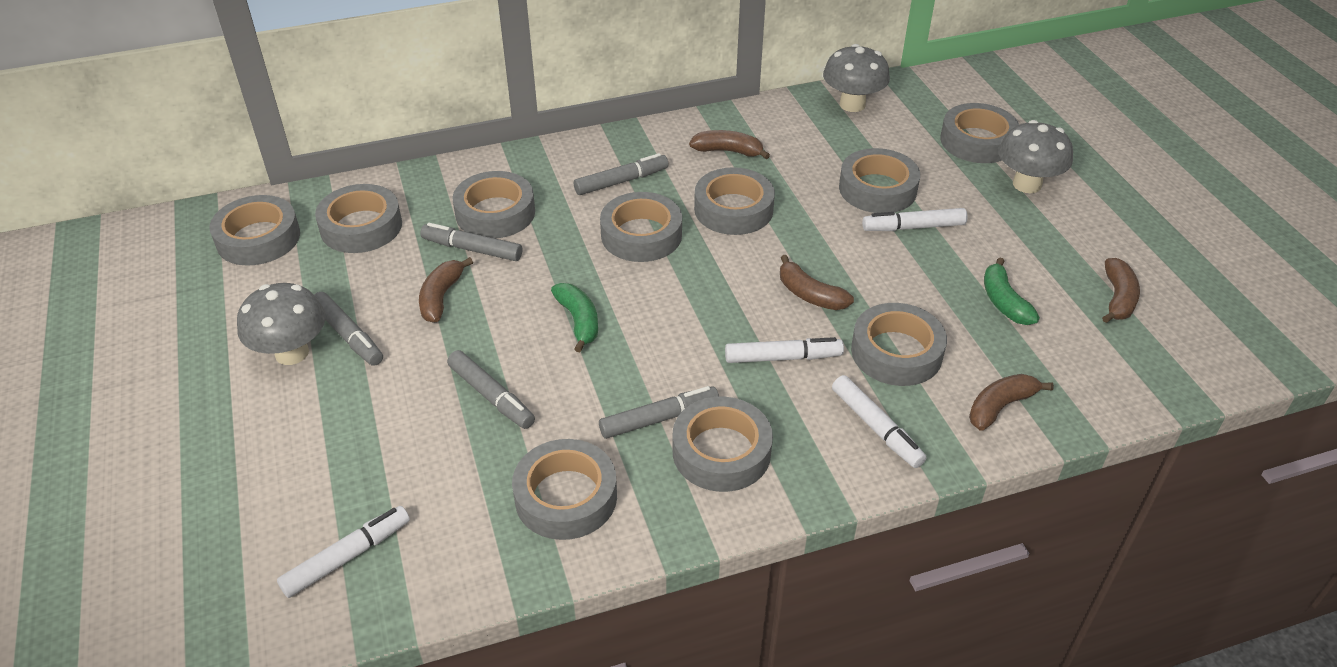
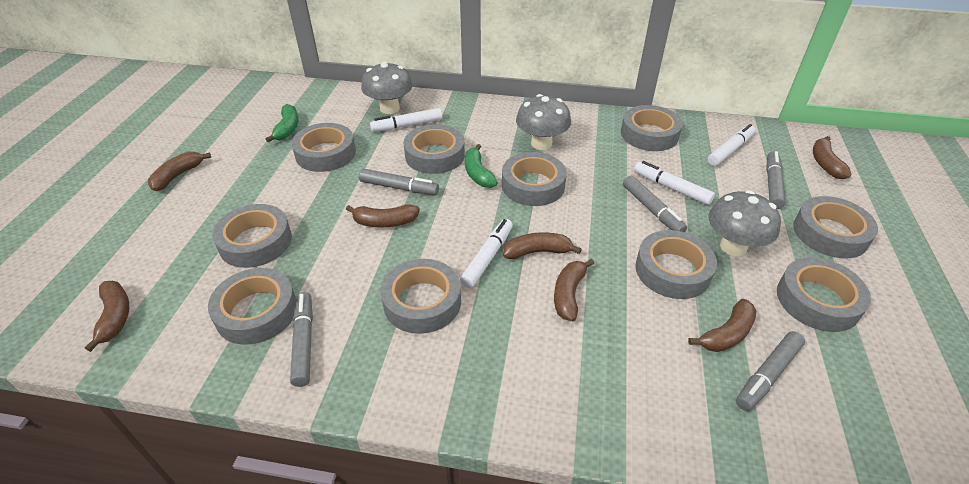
brown banana: 5 -> 7

